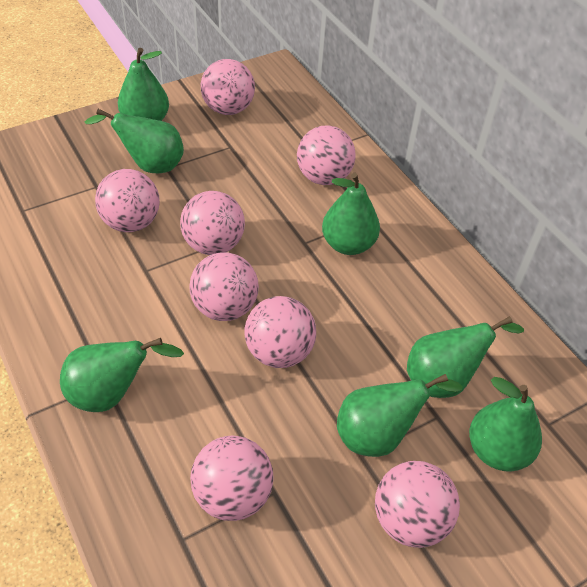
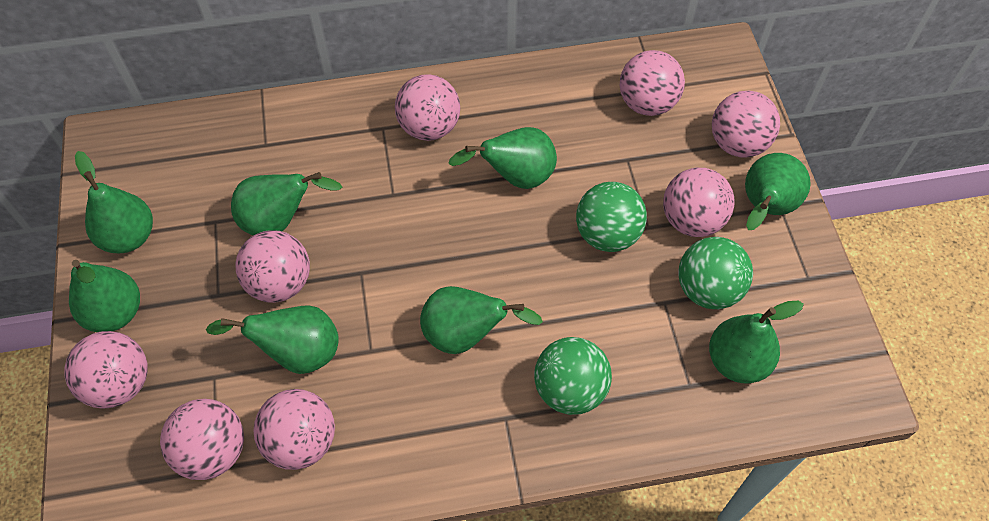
green ball: 0 -> 3
green pear: 7 -> 8

